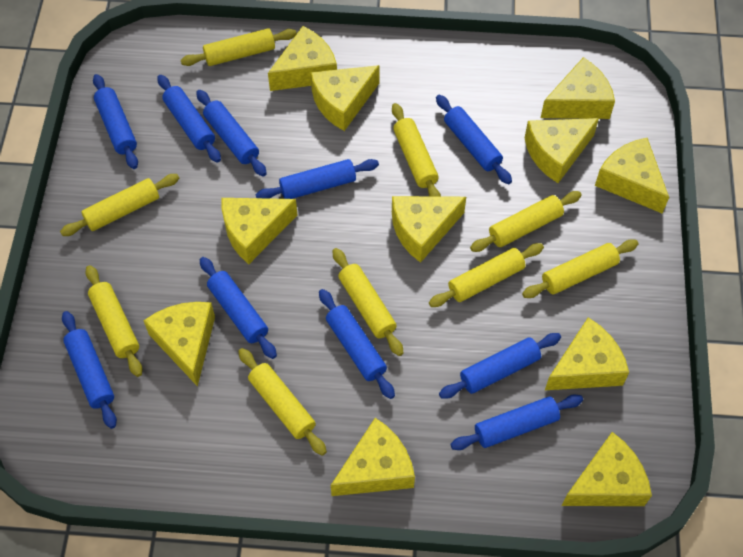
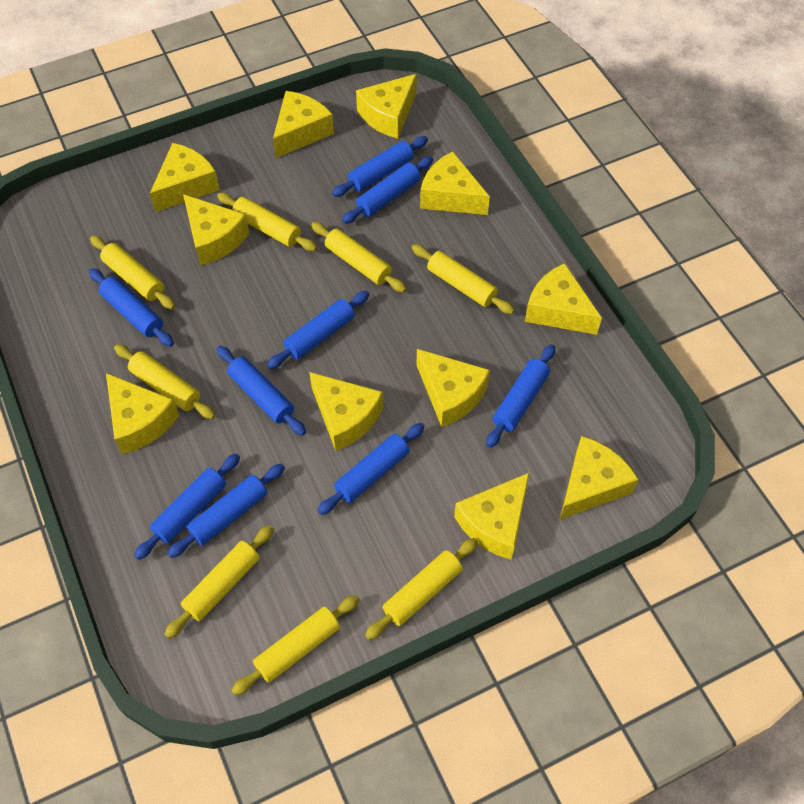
blue rolling pin: 10 -> 9
yellow rolling pin: 9 -> 8

